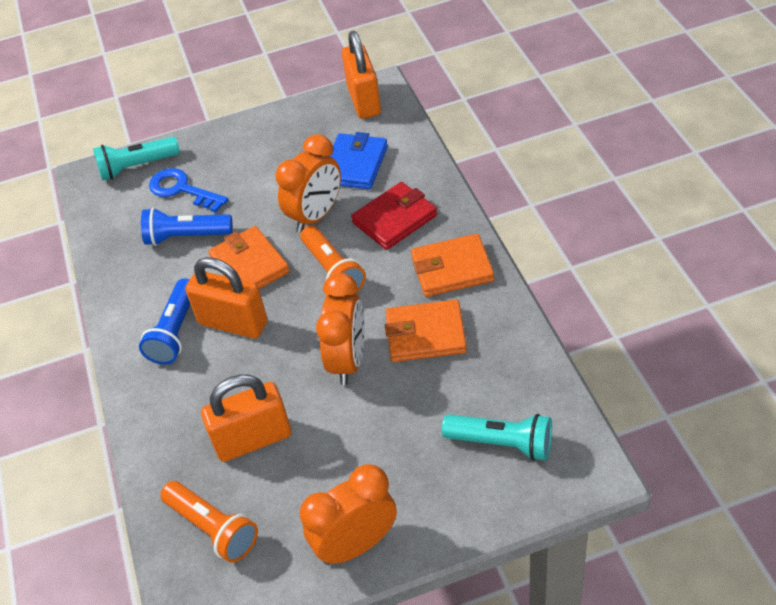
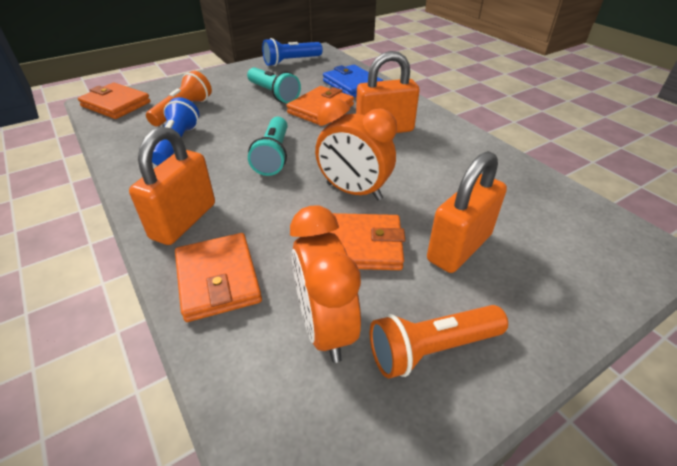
blue key: 1 -> 0
orange clock: 3 -> 2
orange wallet: 3 -> 4
red wallet: 1 -> 0

